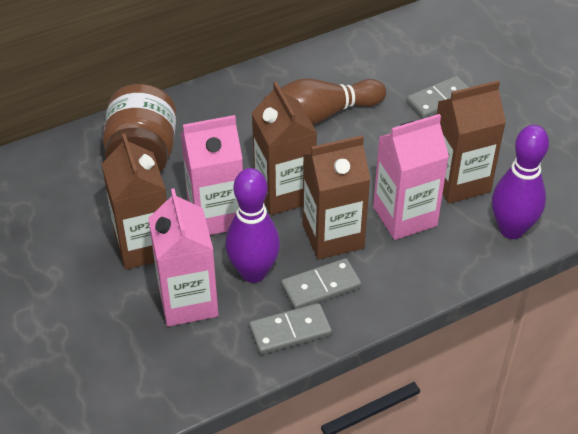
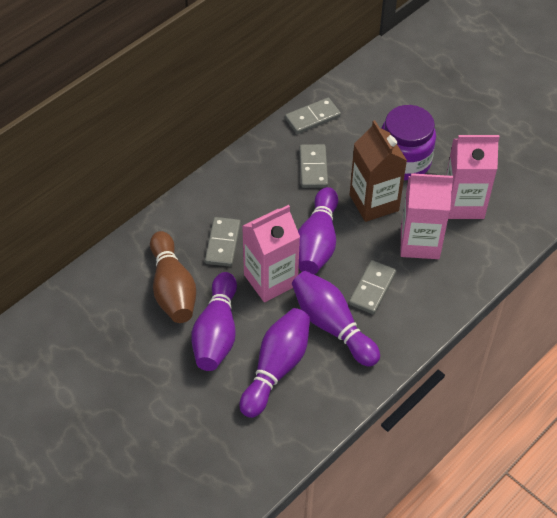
brown carton: 4 -> 1
brown jar: 1 -> 0
grey domino: 3 -> 4
purple bowling pin: 2 -> 4
purple jar: 0 -> 1

